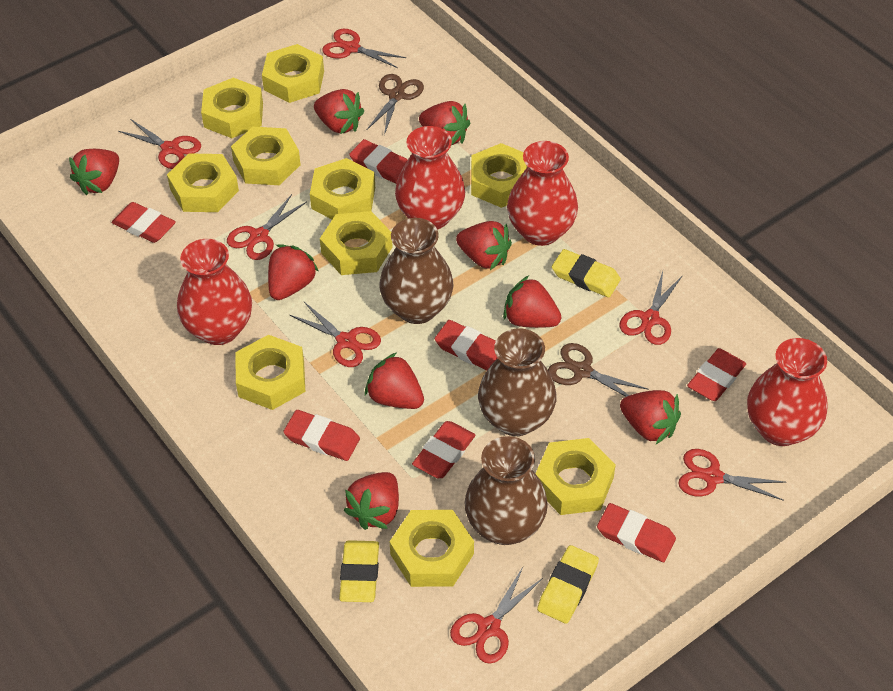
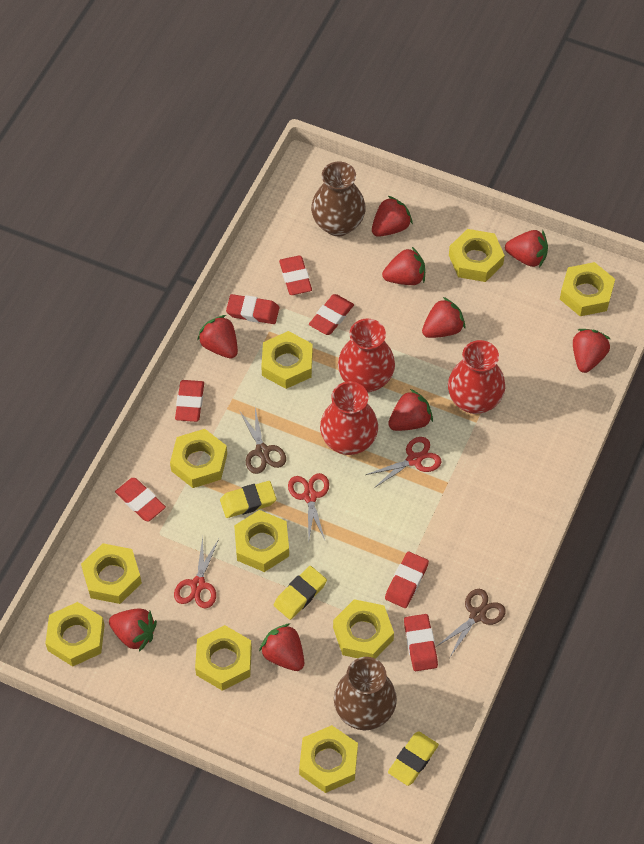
brown vase: 3 -> 2
red scissors: 7 -> 3
red vase: 4 -> 3

